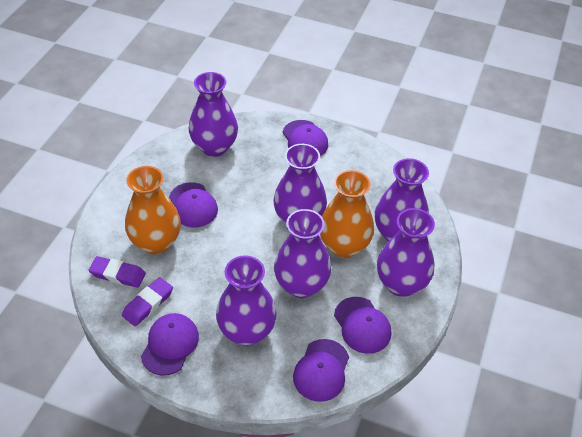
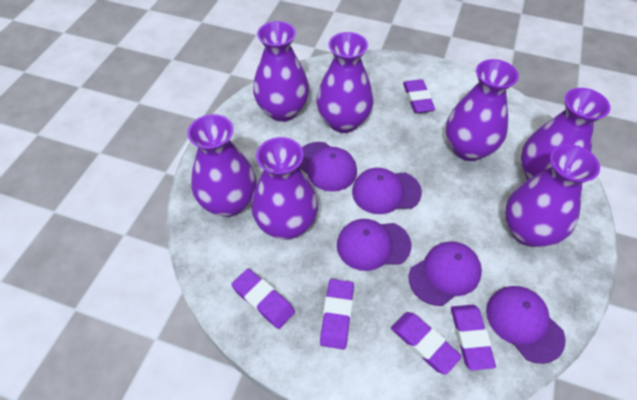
orange vase: 2 -> 0
purple eraser: 2 -> 5
purple vase: 6 -> 7

